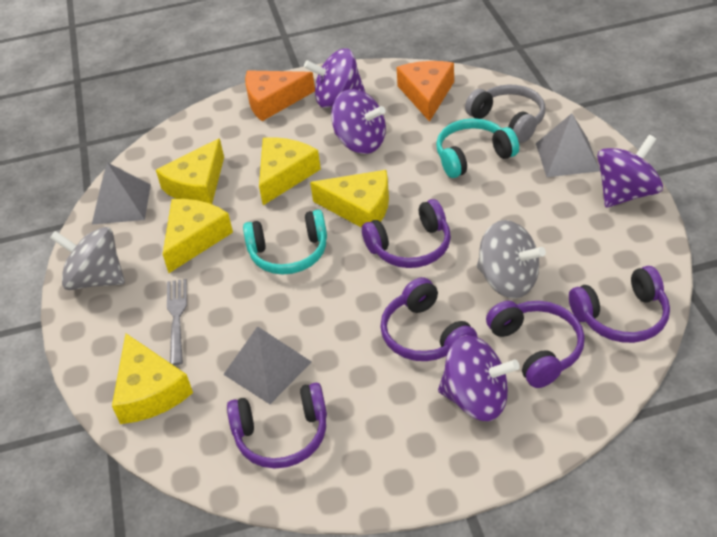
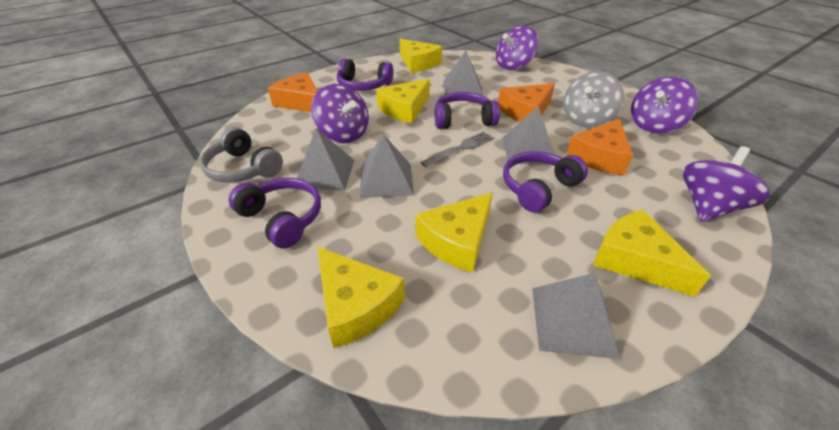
grey pyramid: 3 -> 5
grey spinning top: 2 -> 1
orange cheese: 2 -> 3
purple headphones: 5 -> 4
turquoise headphones: 2 -> 0

